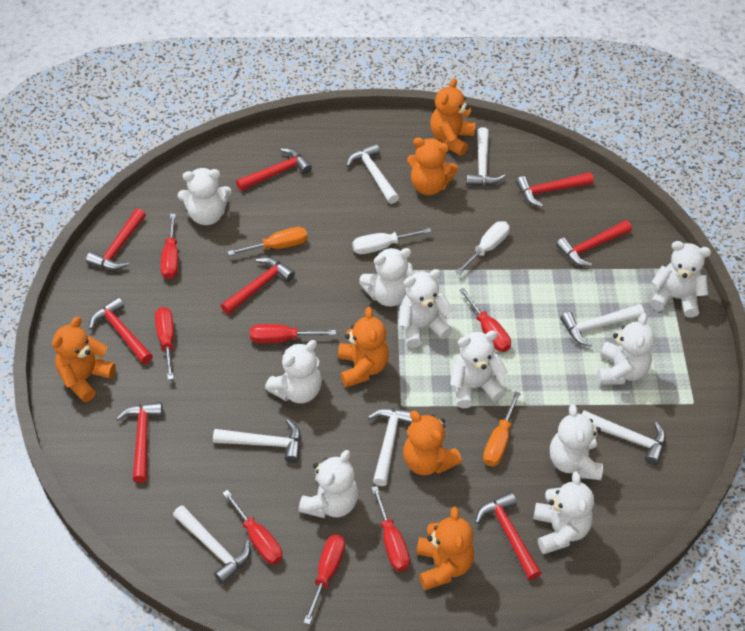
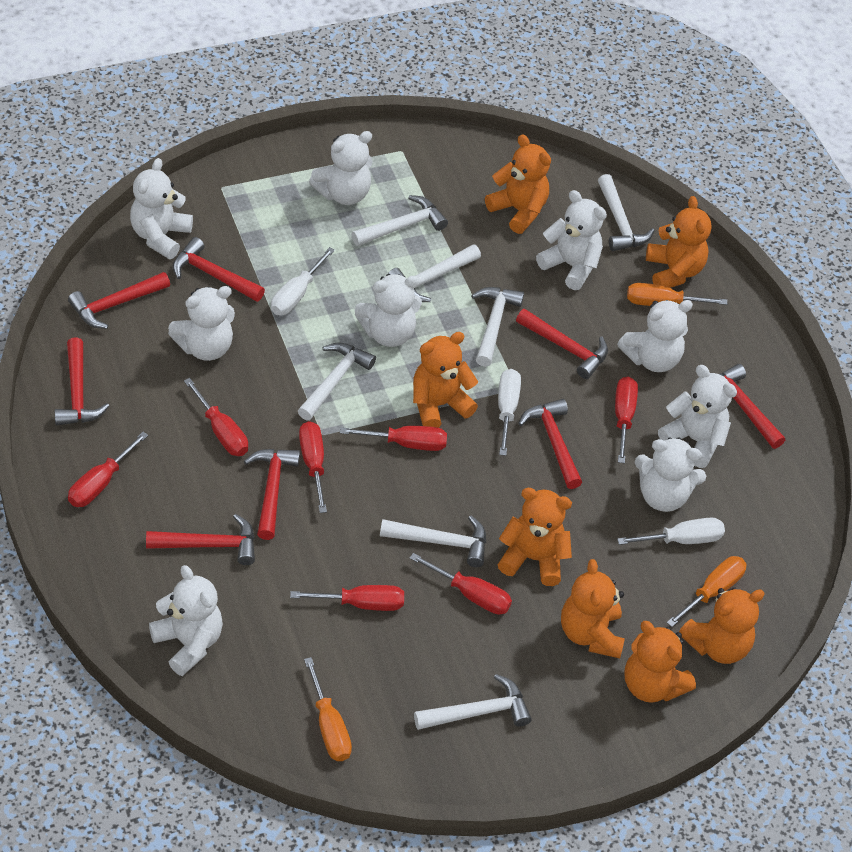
orange screwdriver: 2 -> 3
orange teddy bear: 6 -> 7
white screwdriver: 2 -> 3
white teddy bear: 10 -> 9

